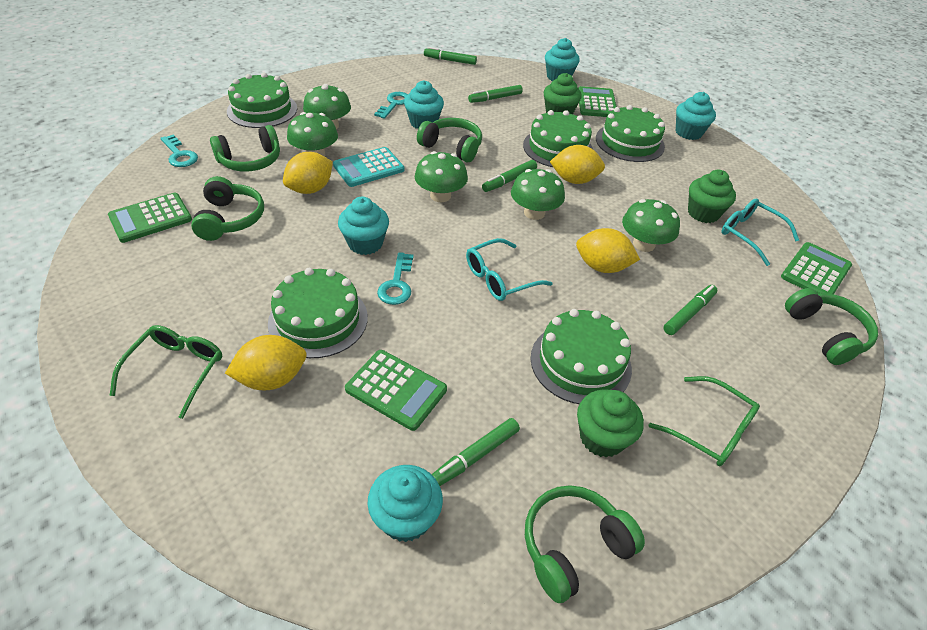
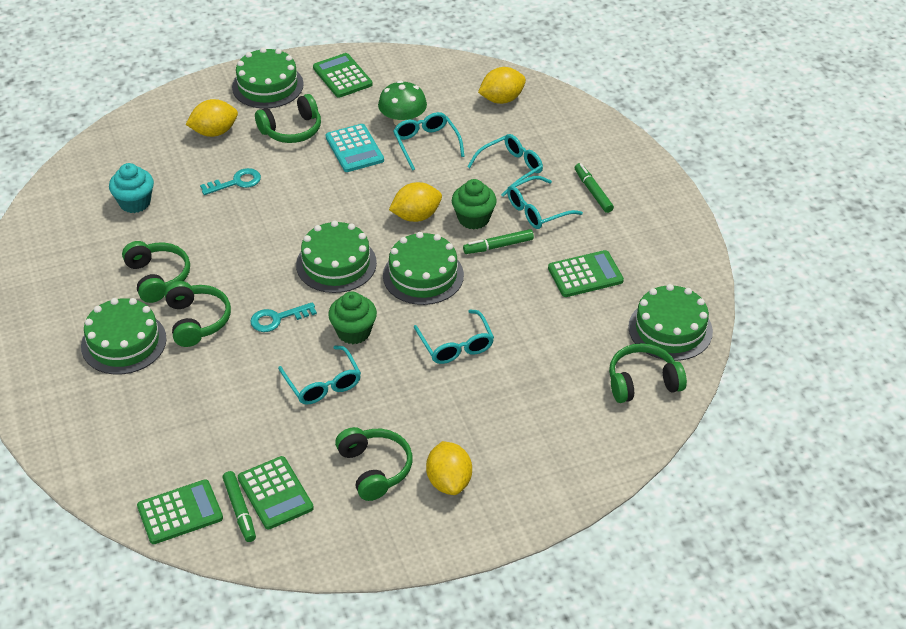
green cupcake: 3 -> 2
green glasses: 2 -> 0
green marker: 5 -> 3
green mushroom: 5 -> 1
turquoise cupcake: 5 -> 1
turquoise glasses: 2 -> 5
turquoise key: 3 -> 2

